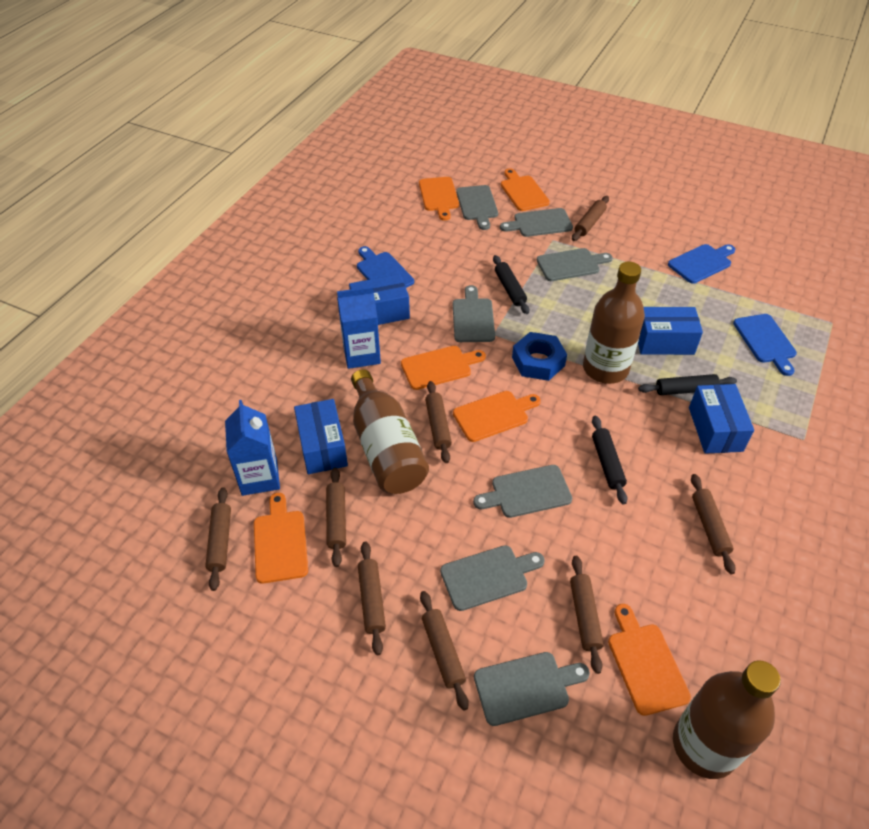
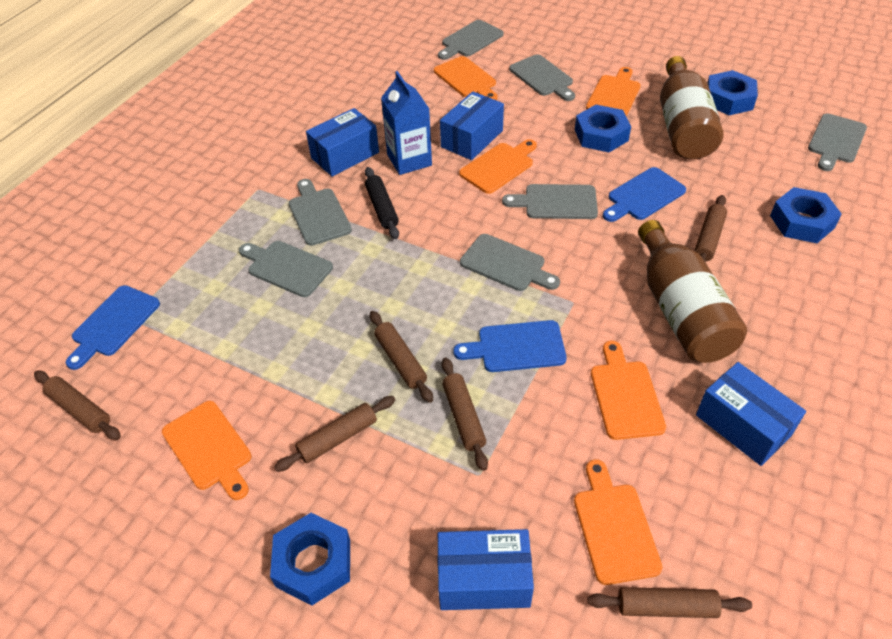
black rolling pin: 3 -> 1
blue carton: 2 -> 1
blue nut: 1 -> 4
brown bottle: 3 -> 2
brown rolling pin: 8 -> 6

